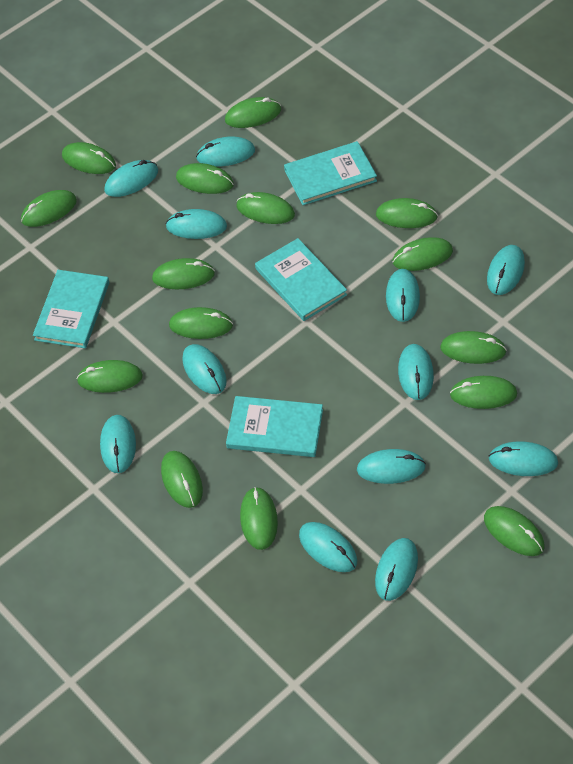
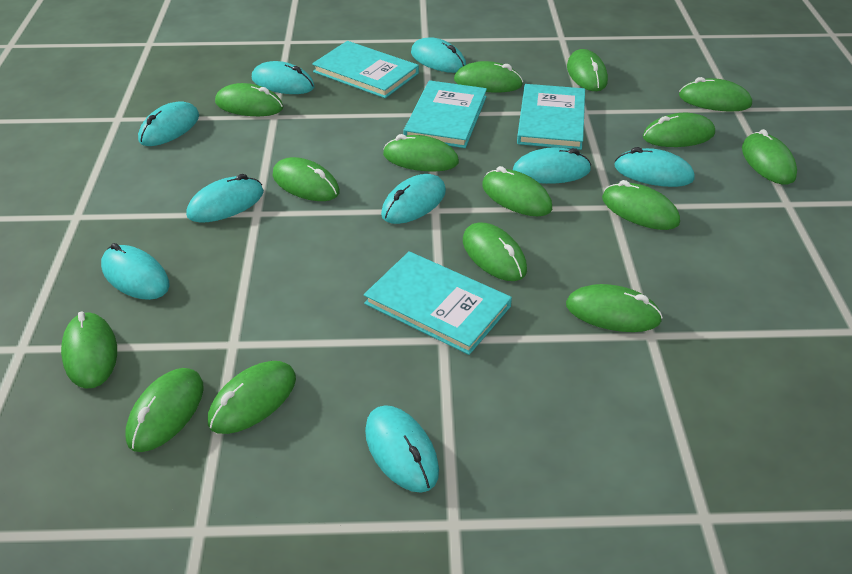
turquoise mouse: 12 -> 9

